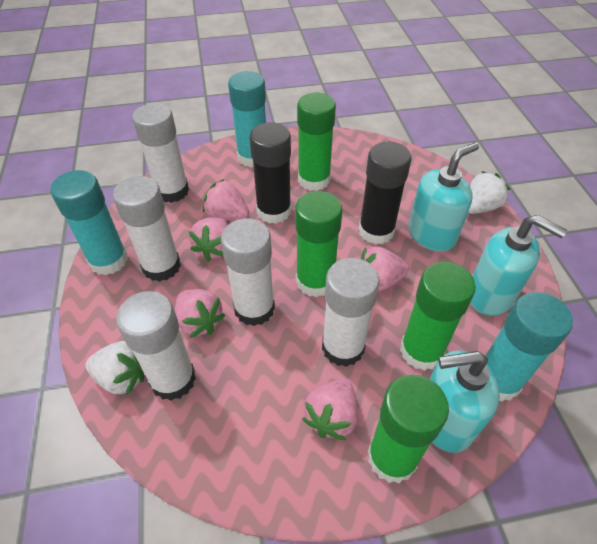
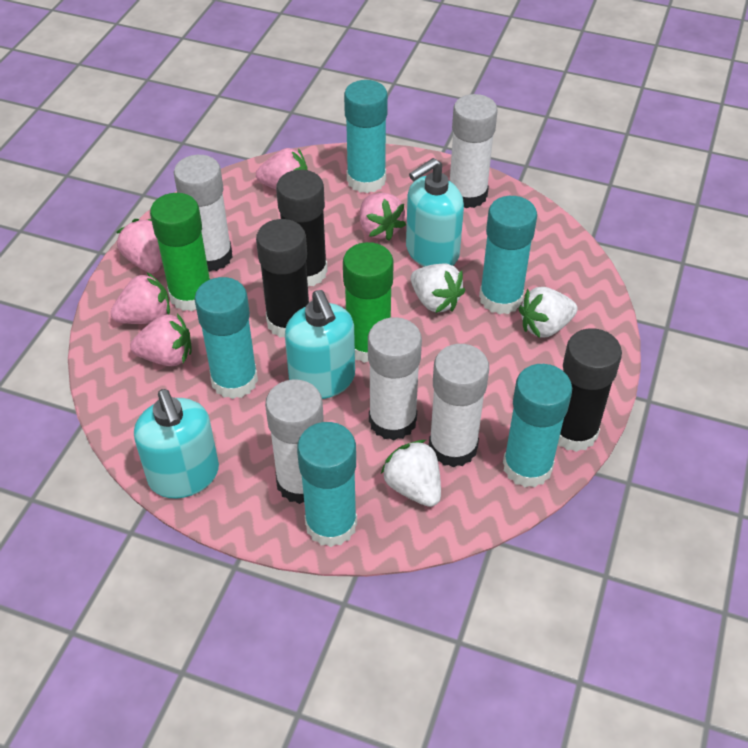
black glue stick: 2 -> 3
green glue stick: 4 -> 2
turquoise glue stick: 3 -> 5
white strawberry: 2 -> 3

